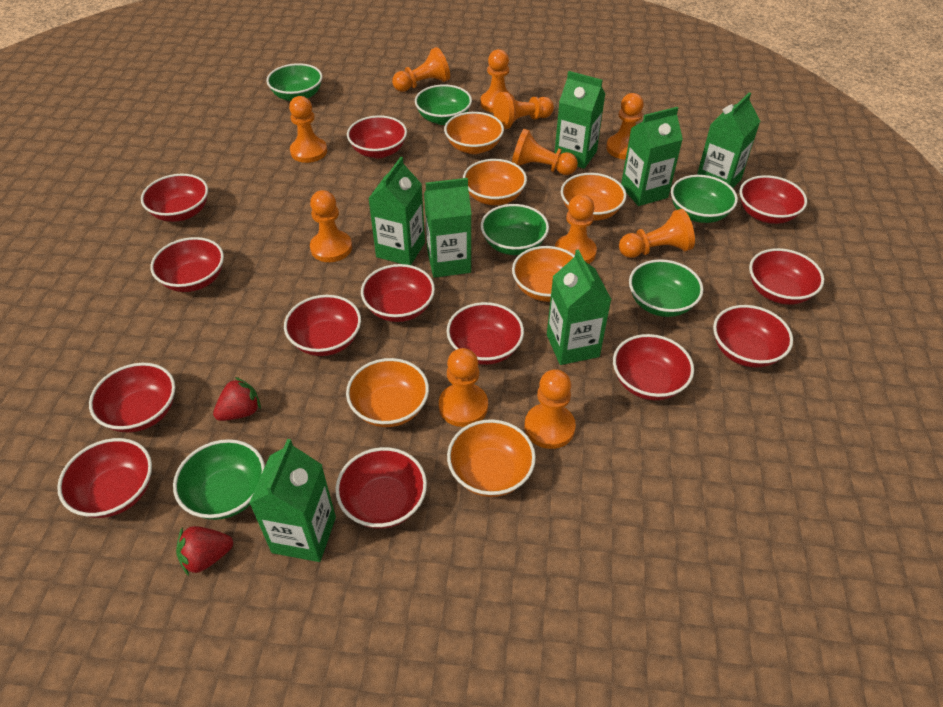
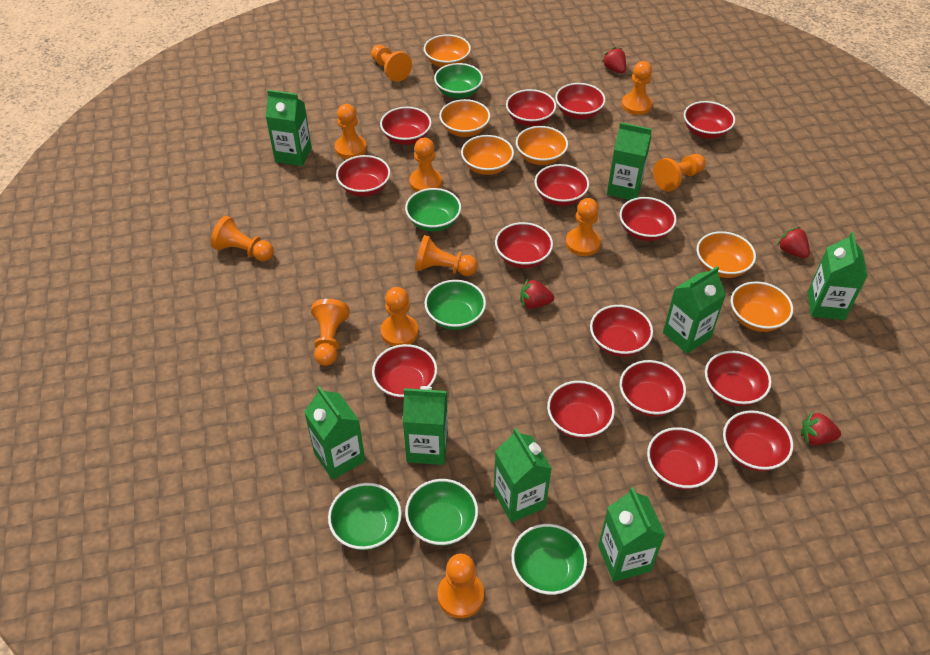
green carton: 7 -> 8
red bowl: 13 -> 15
red strawberry: 2 -> 4

